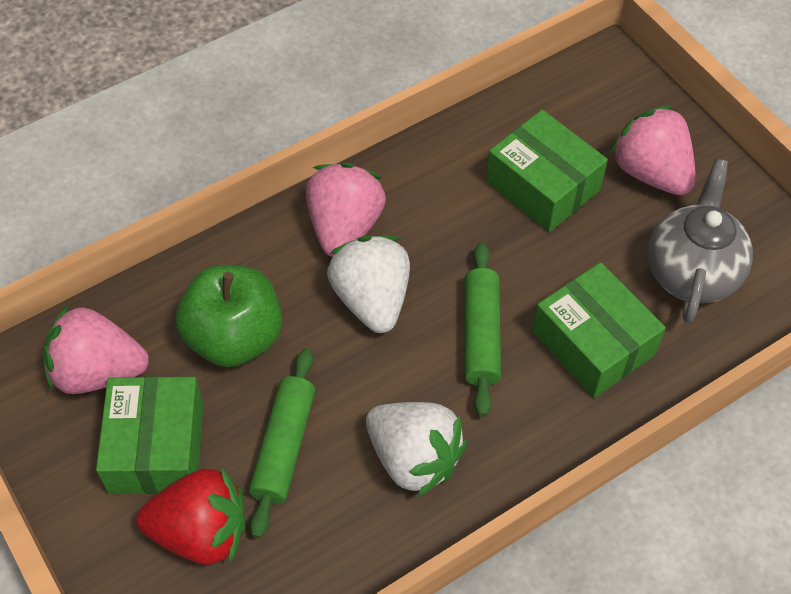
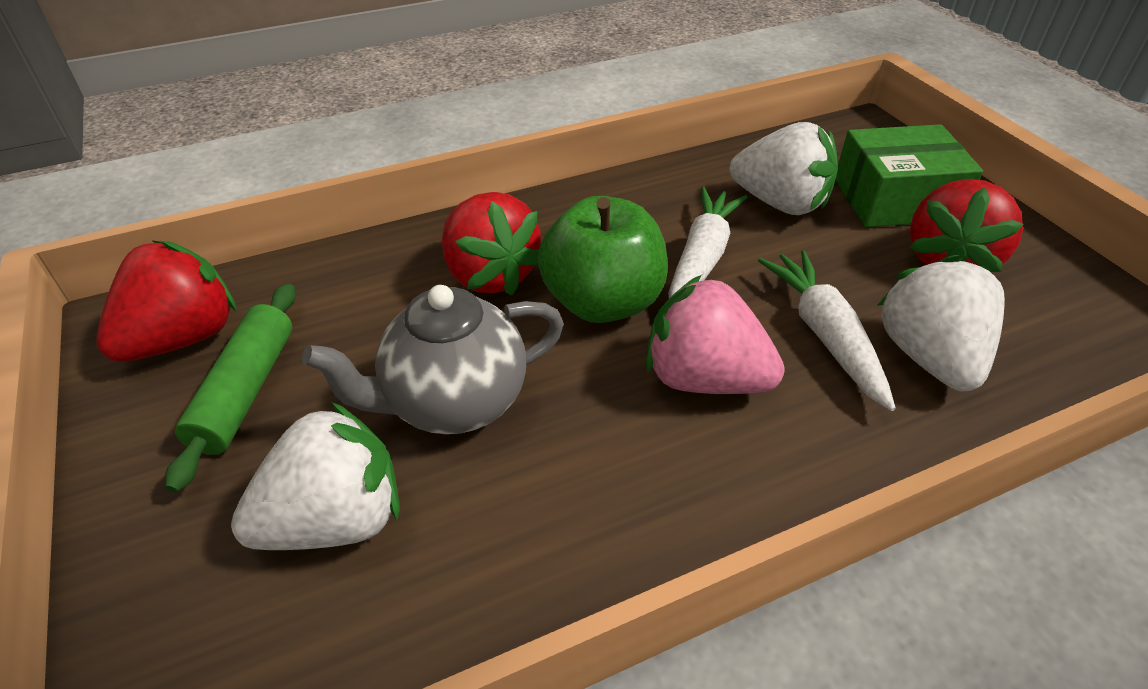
green box: 3 -> 1
green rolling pin: 2 -> 1
pink strawberry: 3 -> 1
red strawberry: 1 -> 3
white carrot: 0 -> 2
white strawberry: 2 -> 3

